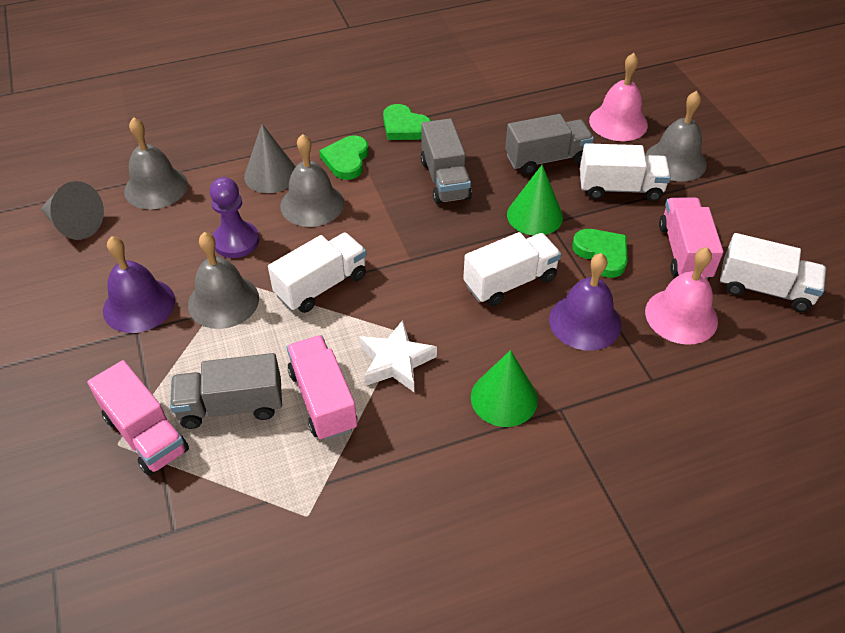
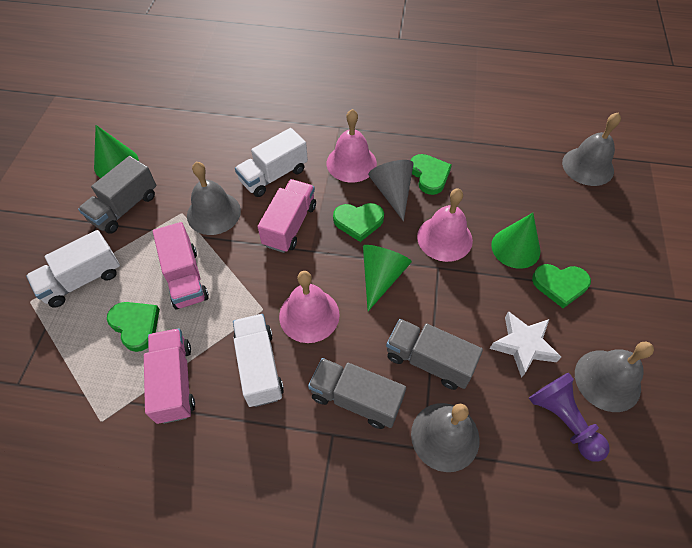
green cone: 2 -> 3
green heart: 3 -> 4
grey cone: 2 -> 1
pink bell: 2 -> 3
purple bell: 2 -> 0
white truck: 4 -> 3

